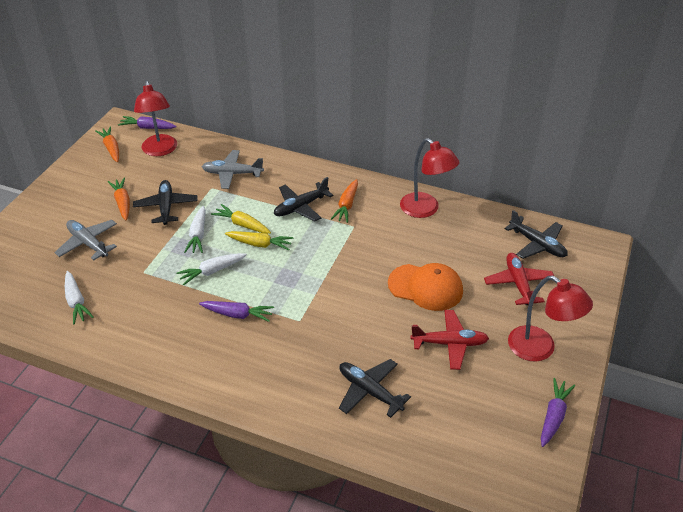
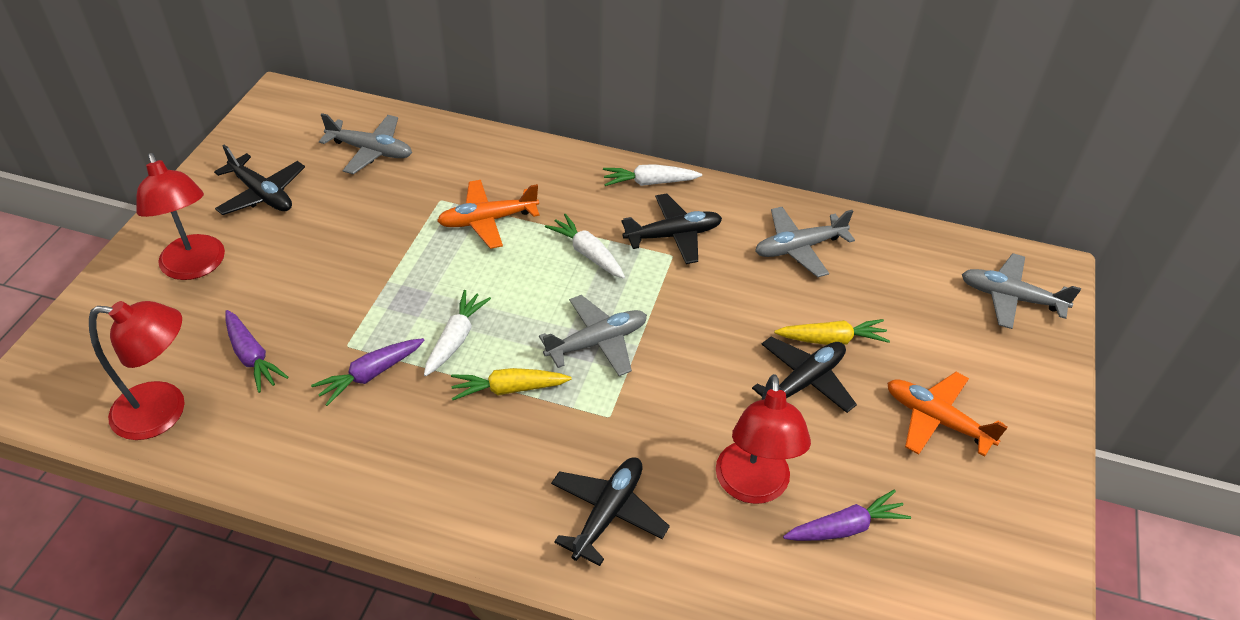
grey plane: 2 -> 4
orange cap: 1 -> 0
orange carrot: 3 -> 0
orange plane: 0 -> 2
red plane: 2 -> 0

